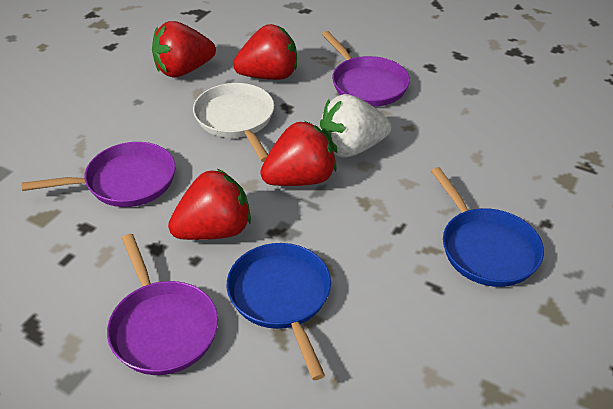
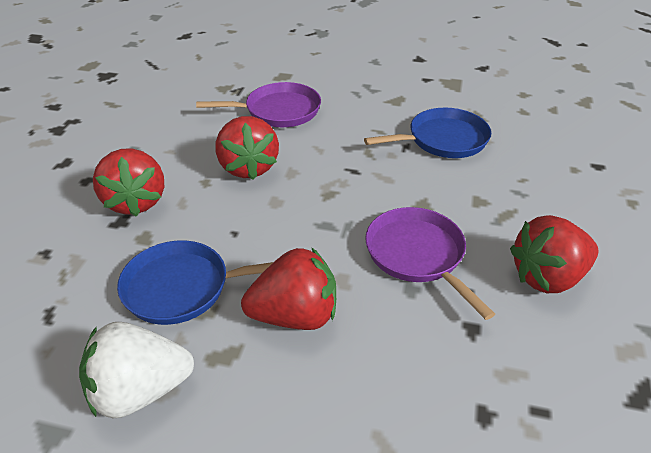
purple pan: 3 -> 2
white pan: 1 -> 0

